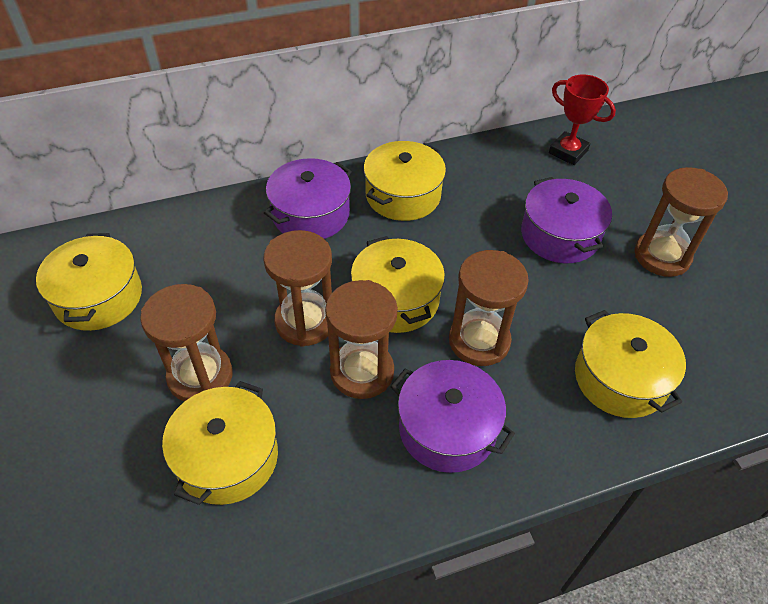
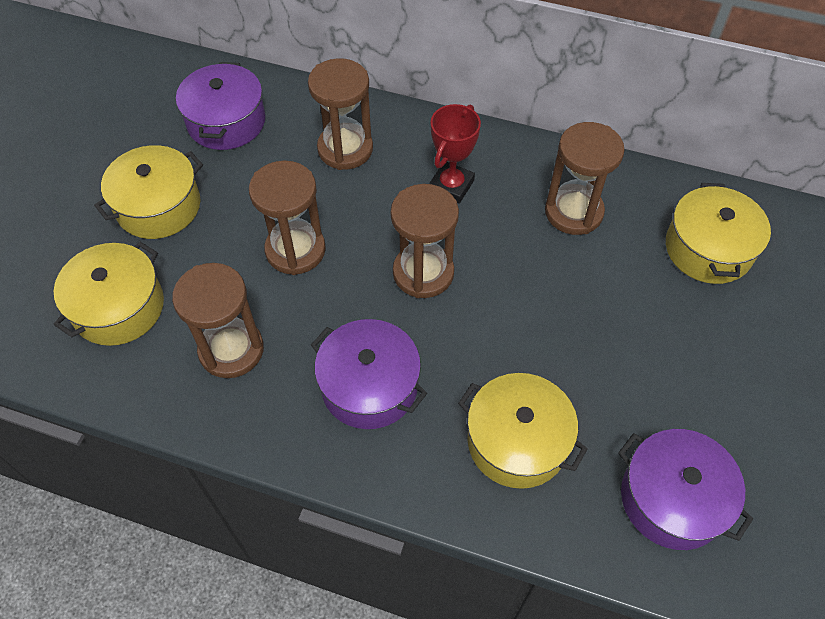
yellow pot: 5 -> 4

